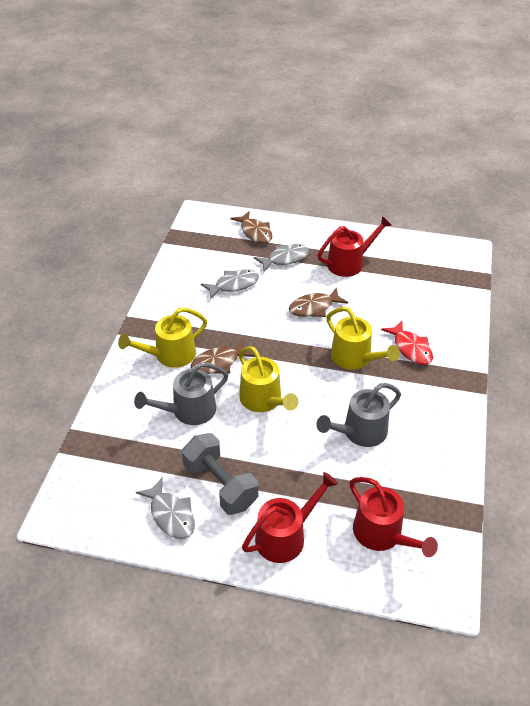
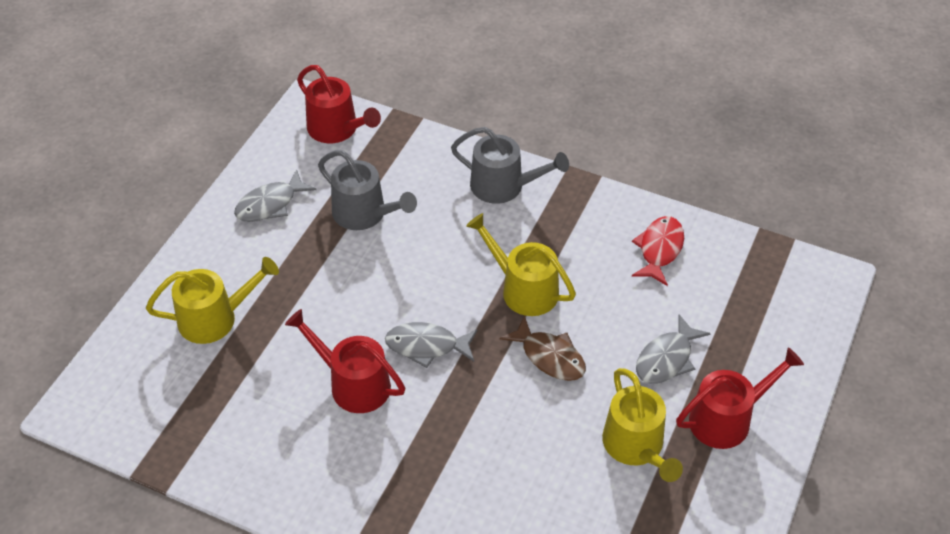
brown fish: 3 -> 1
grey dumbbell: 1 -> 0

